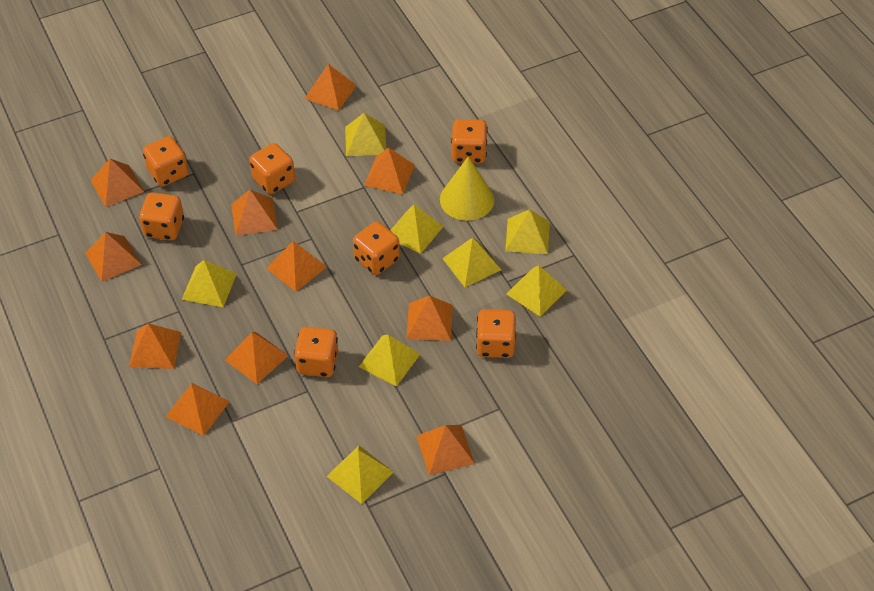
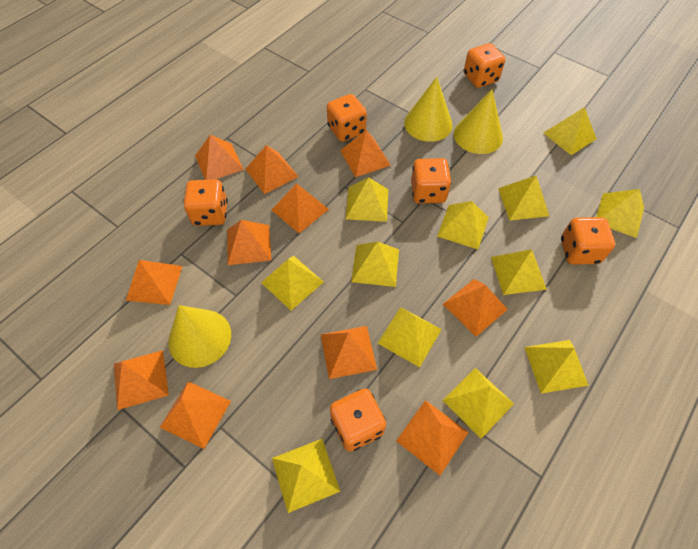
orange dice: 7 -> 6
yellow cone: 1 -> 3
yellow pyramid: 8 -> 12

